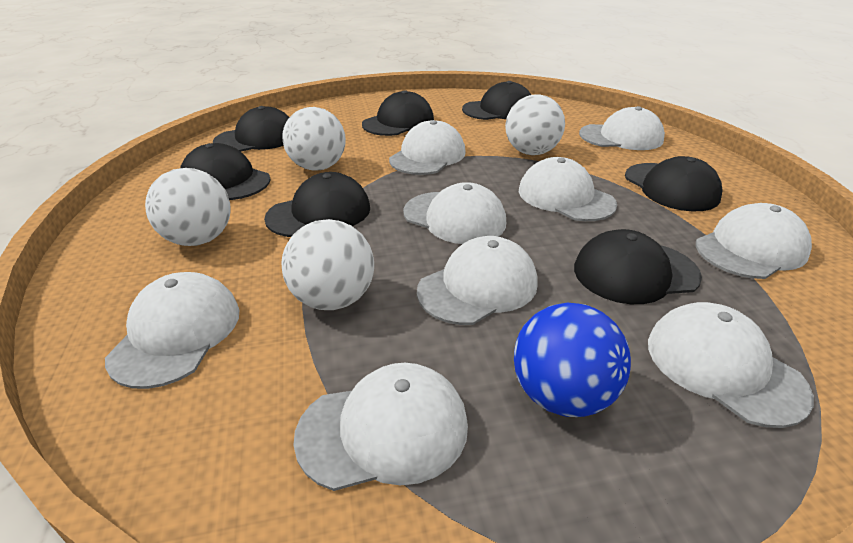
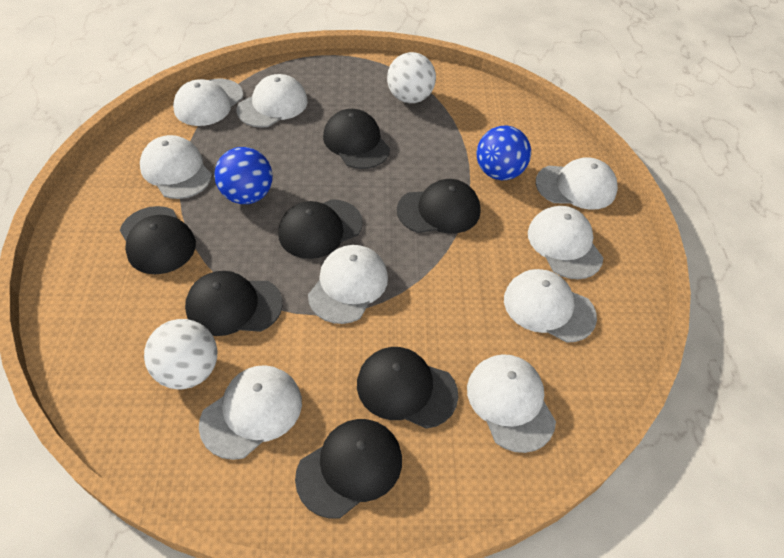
blue ball: 1 -> 2
white ball: 4 -> 2

